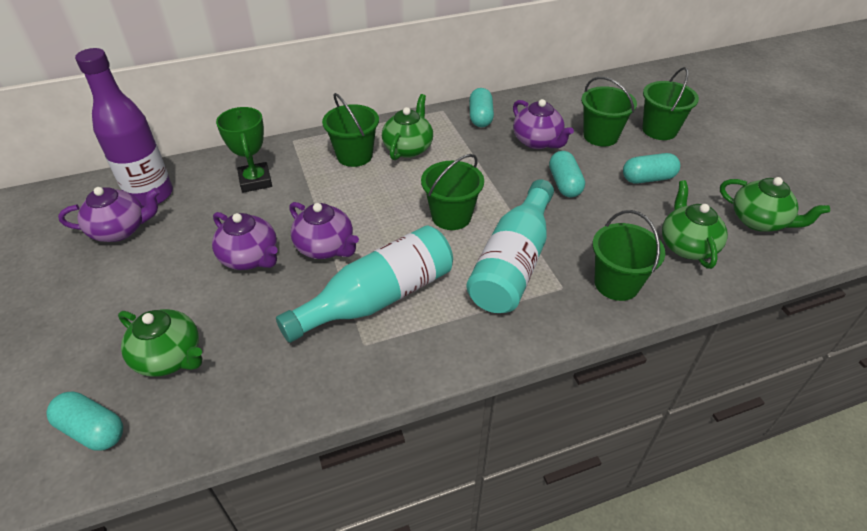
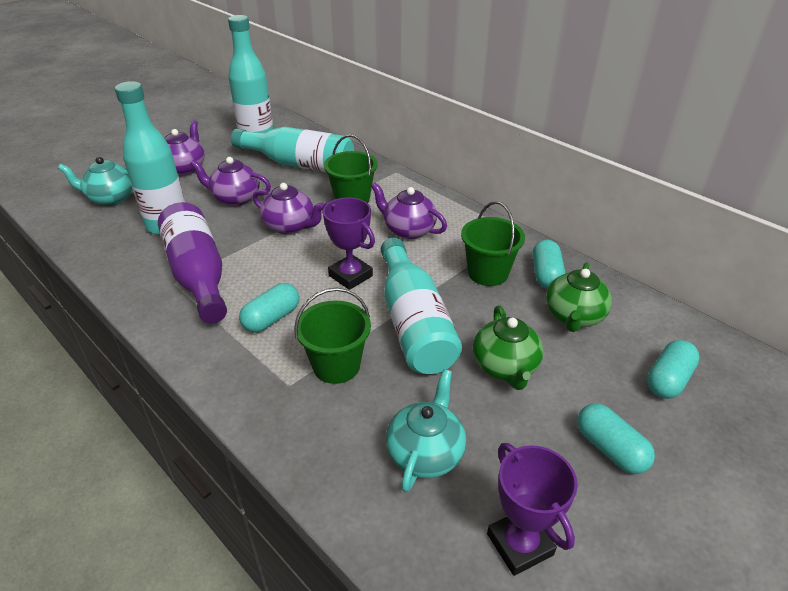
green bucket: 5 -> 3
green teapot: 4 -> 2
green trophy: 1 -> 0
purple trophy: 0 -> 2
turquoise bottle: 2 -> 4
turquoise teapot: 0 -> 2

